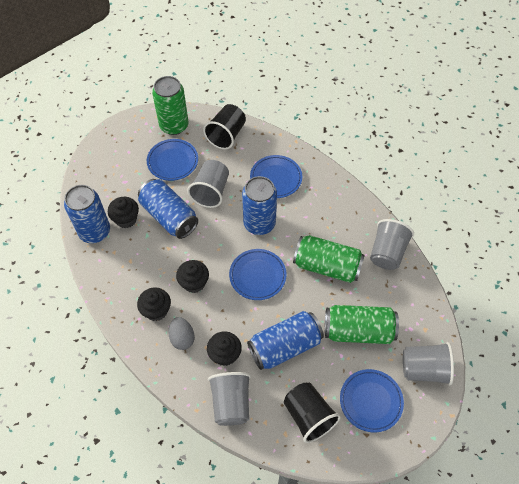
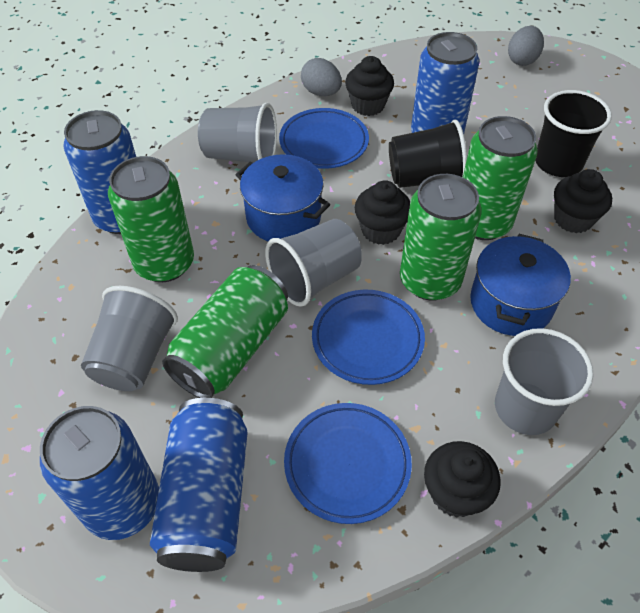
blue plate: 4 -> 3
blue pot: 0 -> 2
green can: 3 -> 4
grey egg: 1 -> 2

